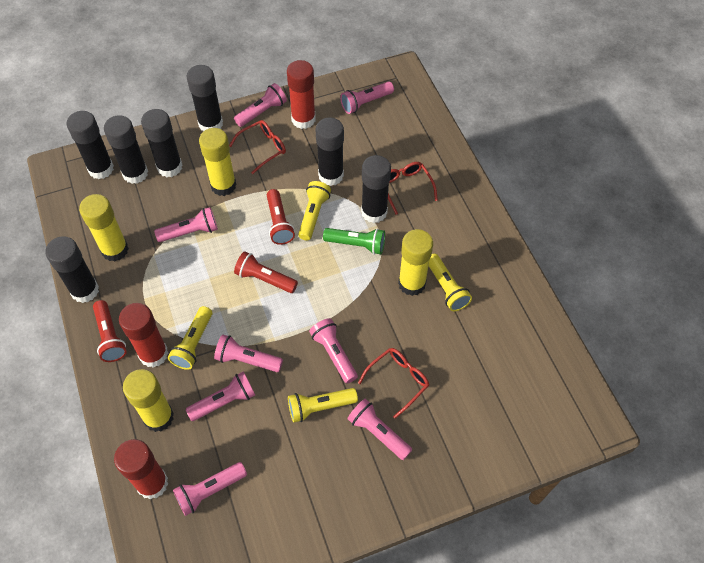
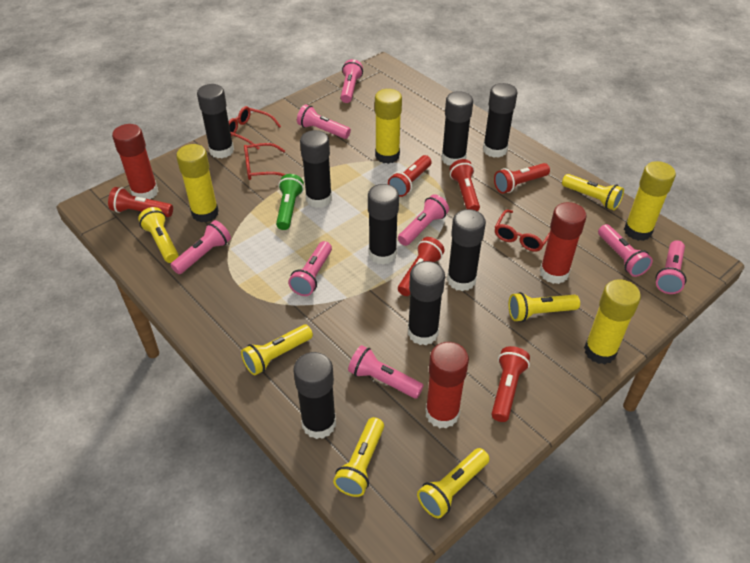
black glue stick: 7 -> 8
red flashlight: 3 -> 6
yellow flashlight: 4 -> 6

